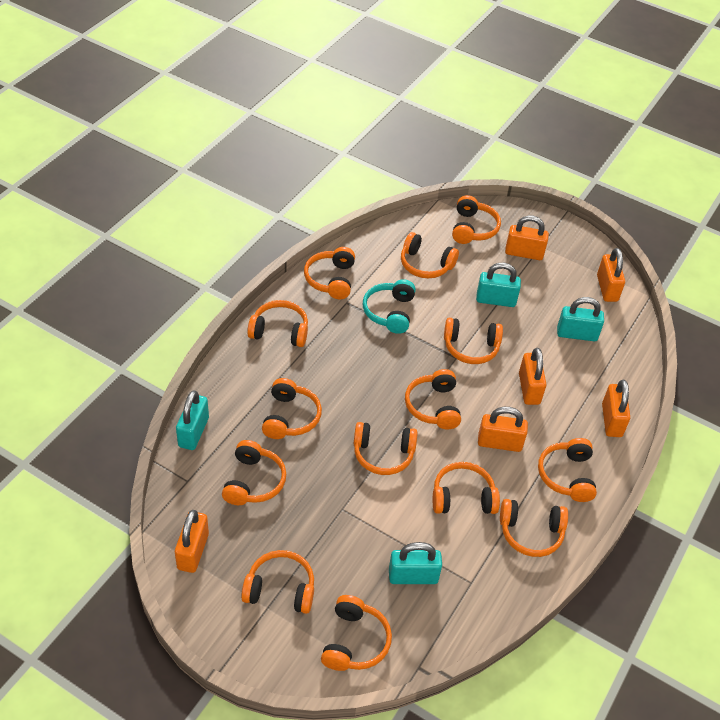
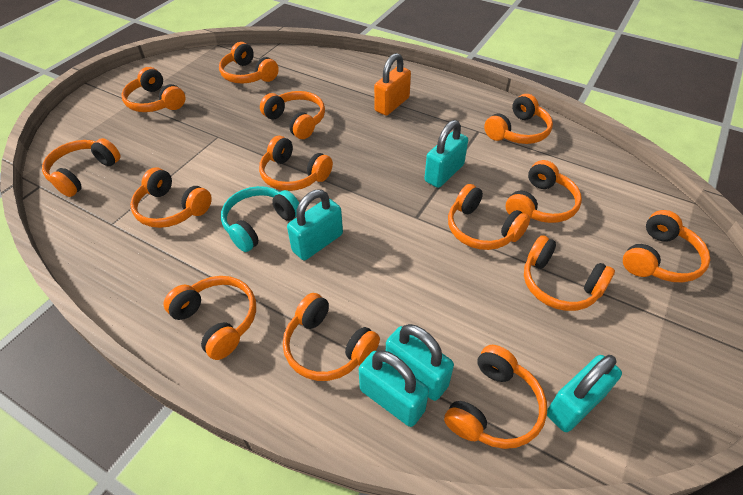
orange padlock: 6 -> 1
turquoise padlock: 4 -> 5

